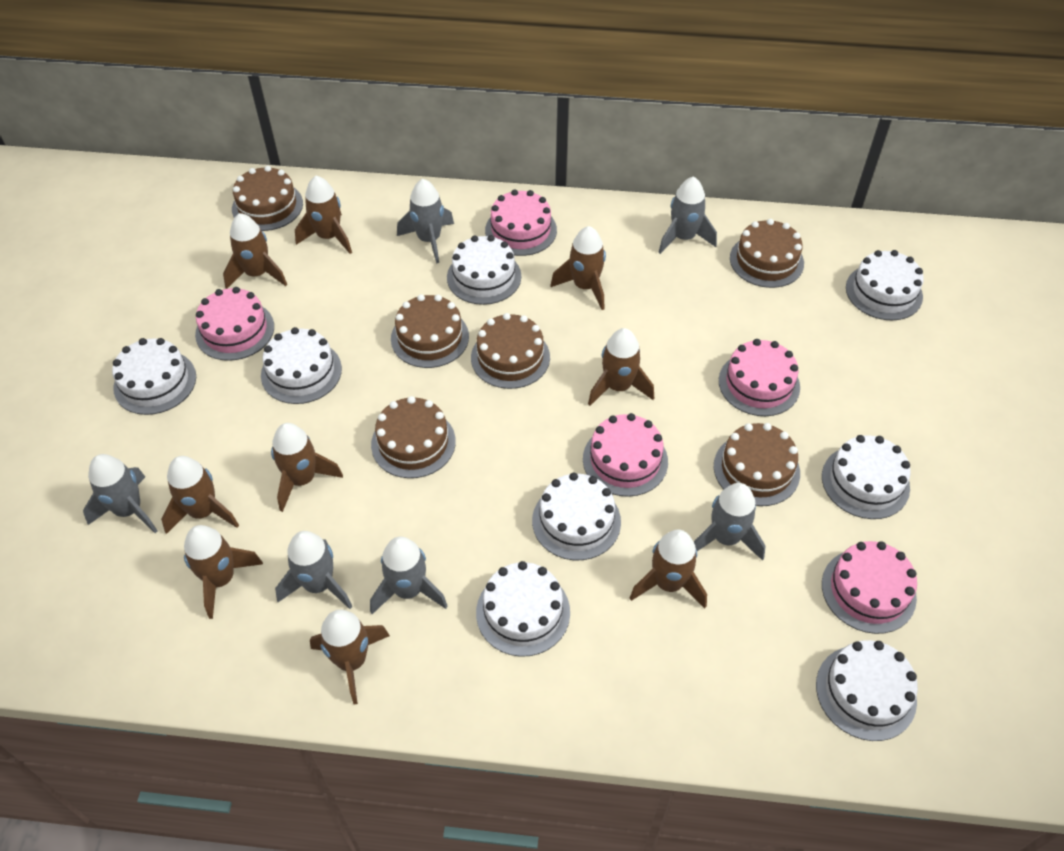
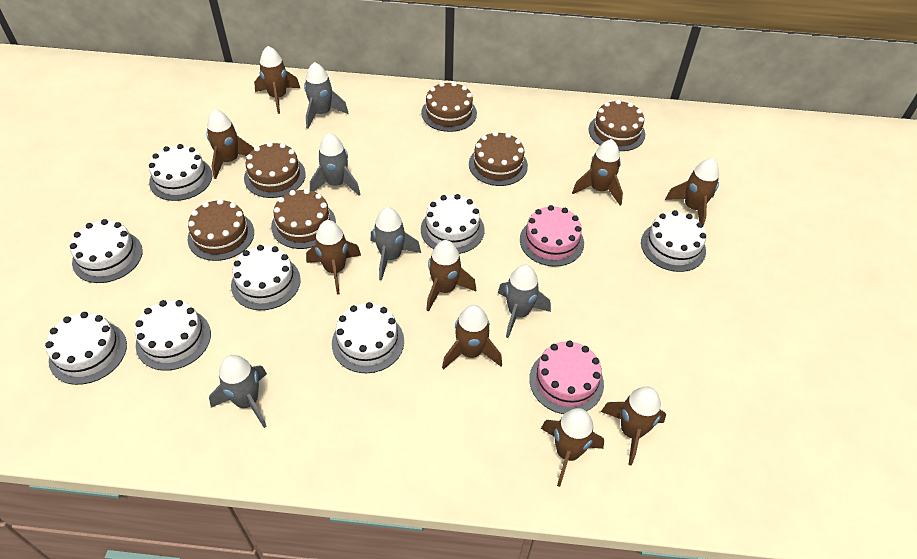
grey rocket: 6 -> 5
pink cake: 5 -> 2

